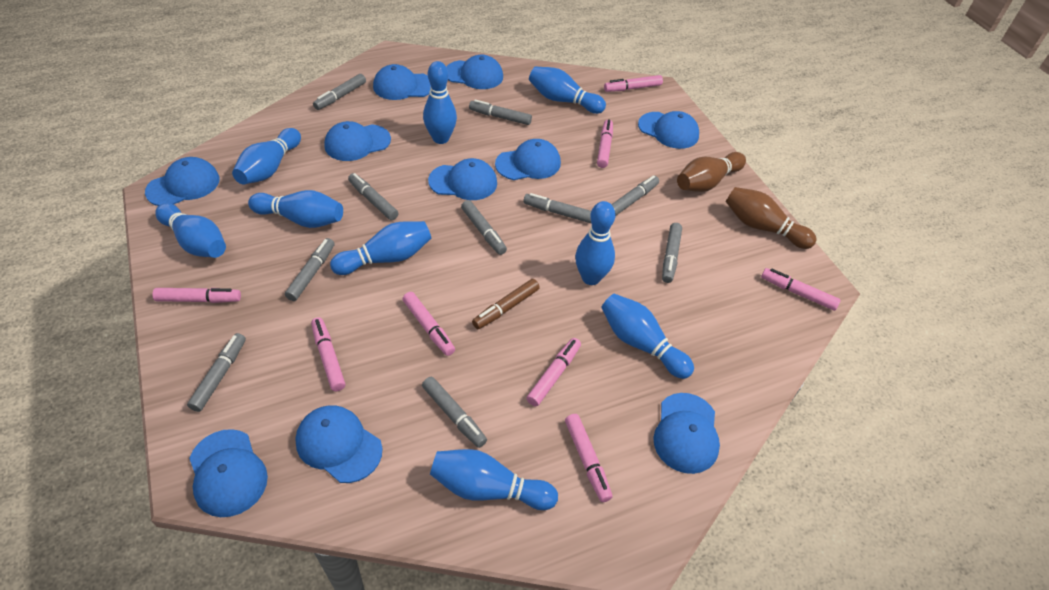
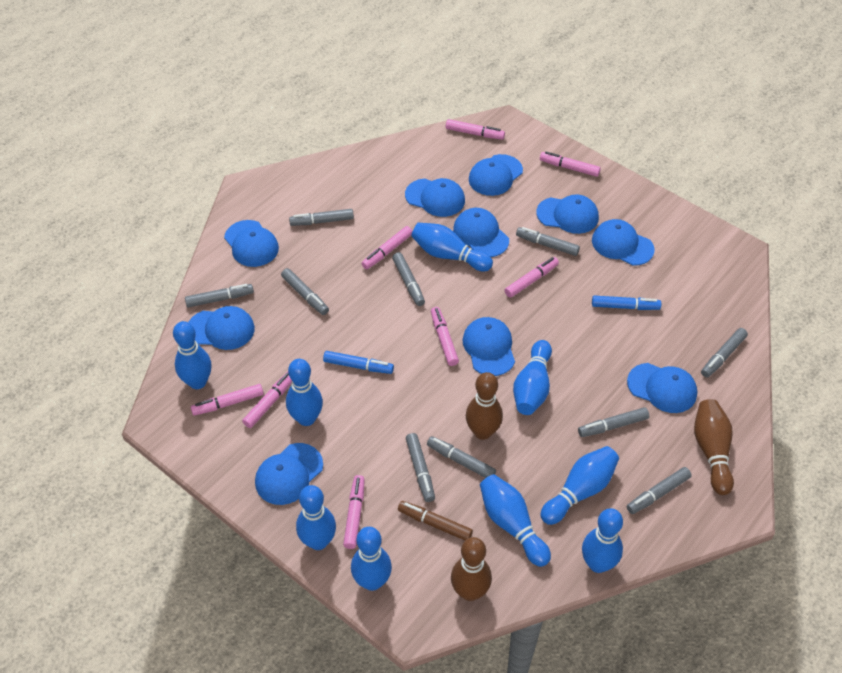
blue marker: 0 -> 2
brown bowling pin: 2 -> 3

